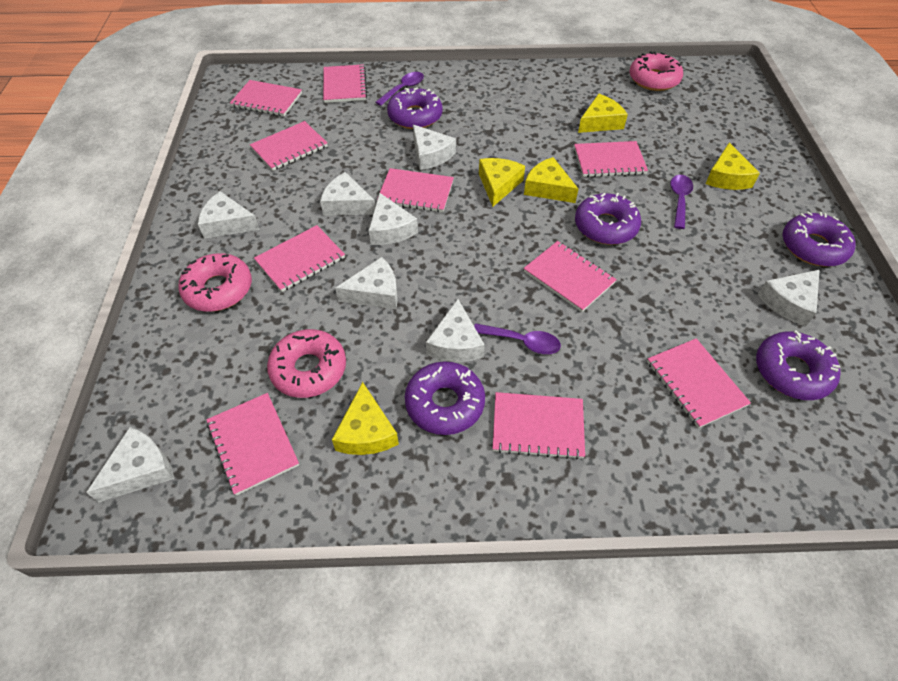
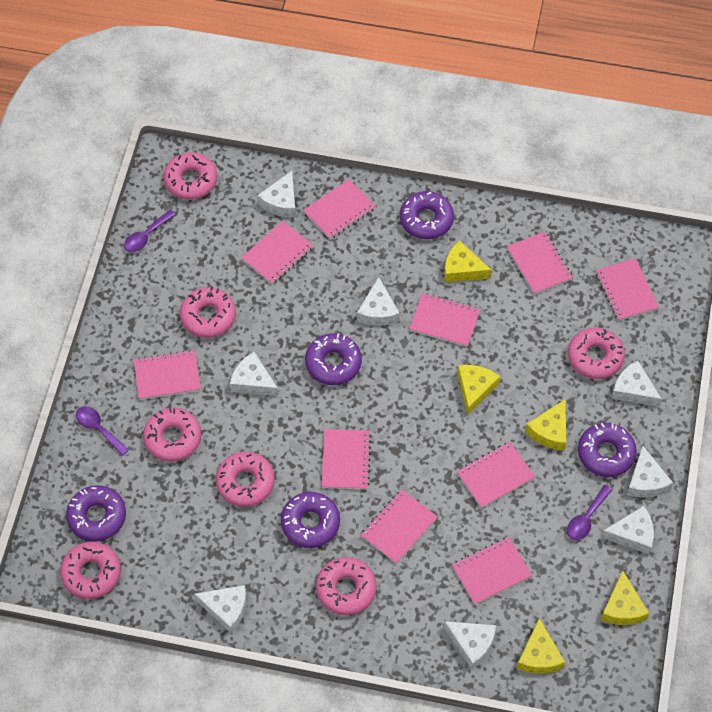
pink donut: 3 -> 7

